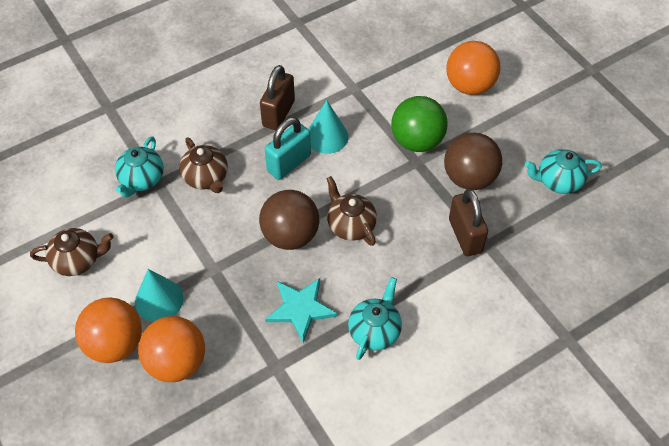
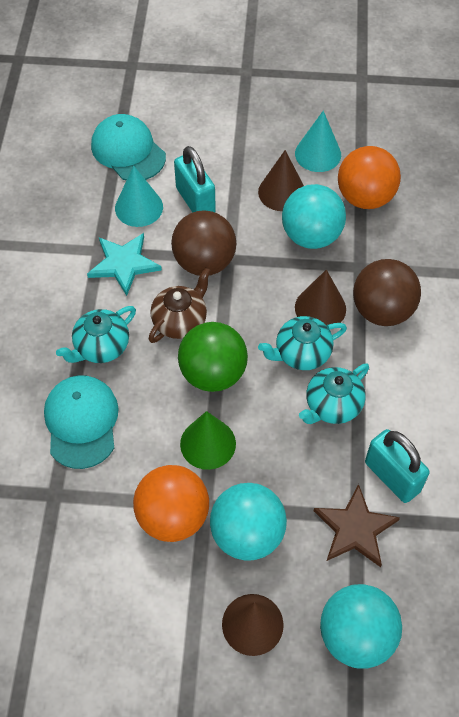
brown cone: 0 -> 3
brown padlock: 2 -> 0
brown star: 0 -> 1
brown teapot: 3 -> 1
green cone: 0 -> 1
orange ball: 3 -> 2
turquoise ball: 0 -> 3
turquoise cap: 0 -> 2
turquoise padlock: 1 -> 2

